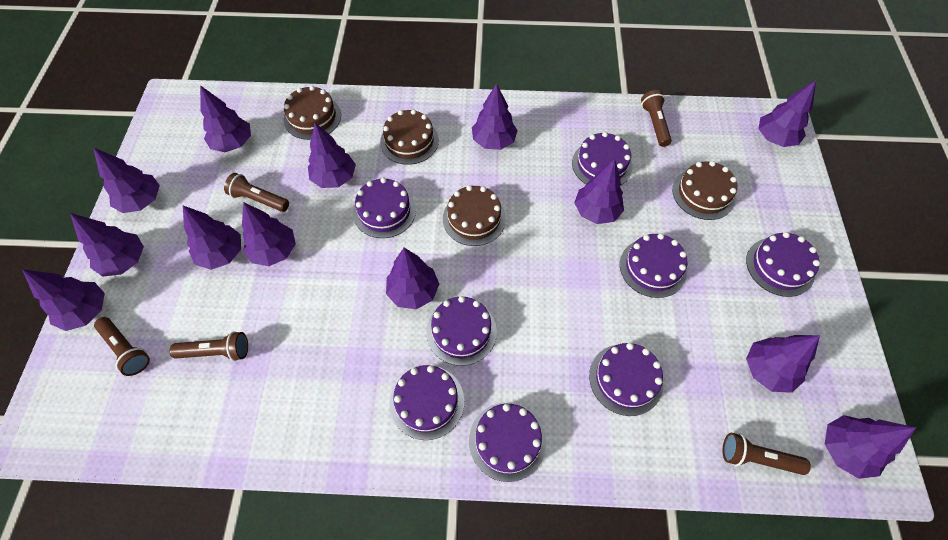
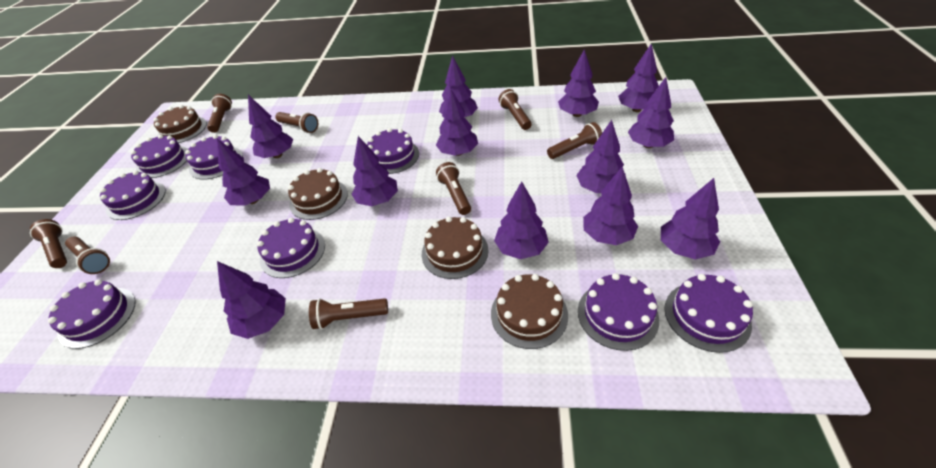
brown flashlight: 5 -> 8

